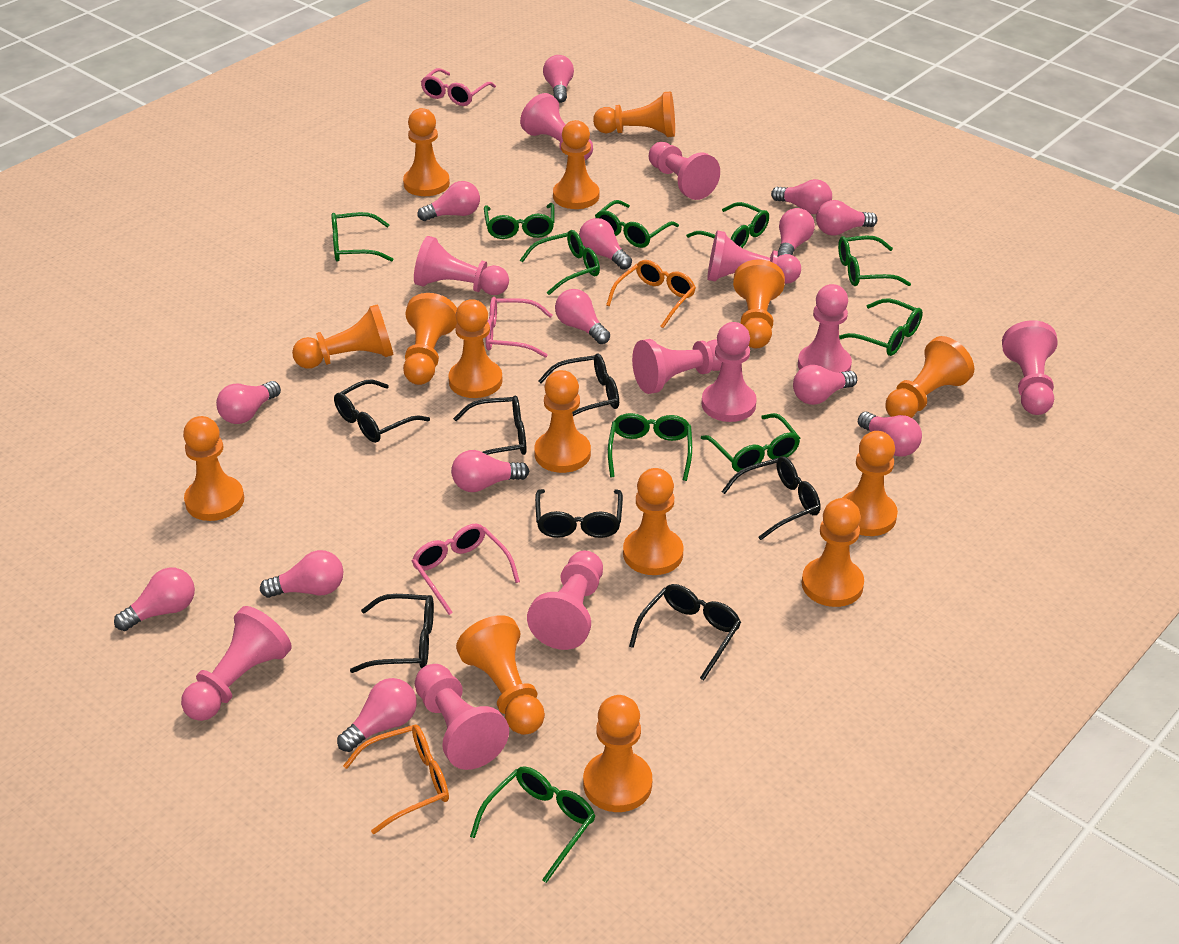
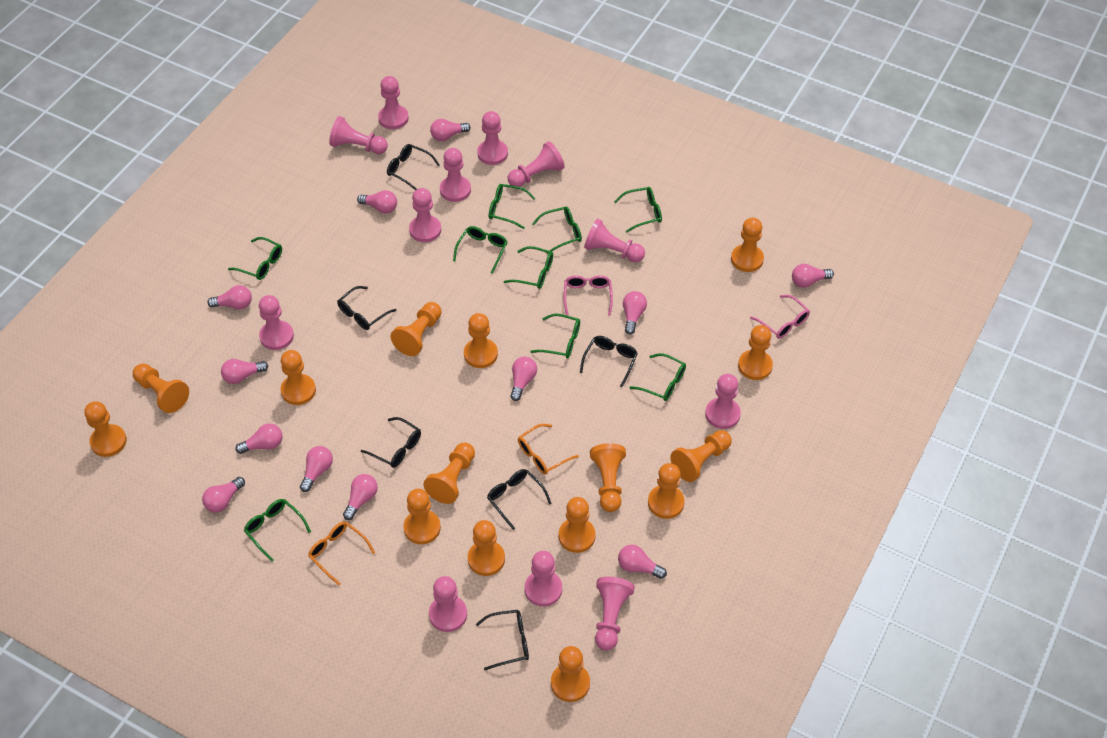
black glasses: 7 -> 6
green glasses: 10 -> 9
pink glasses: 3 -> 2
pink light bulb: 14 -> 12
pink pawn: 11 -> 12

